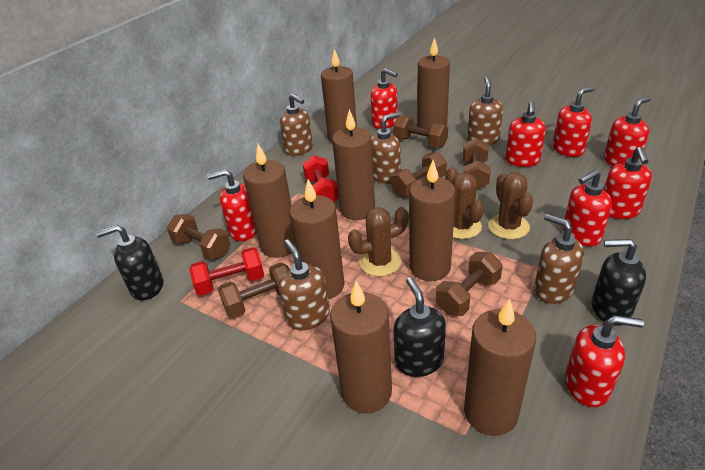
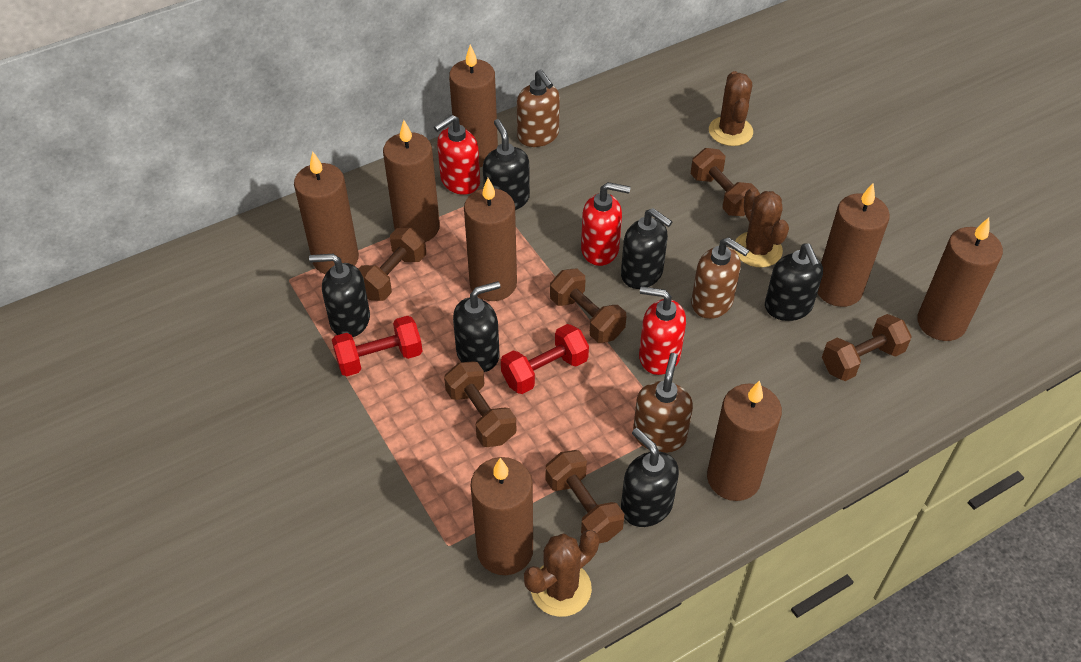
black soap dispenser: 3 -> 6
brown soap dispenser: 5 -> 3
red soap dispenser: 8 -> 3

